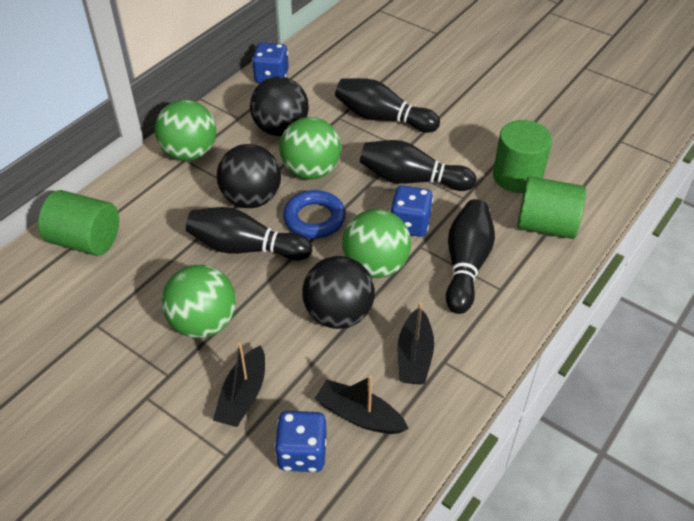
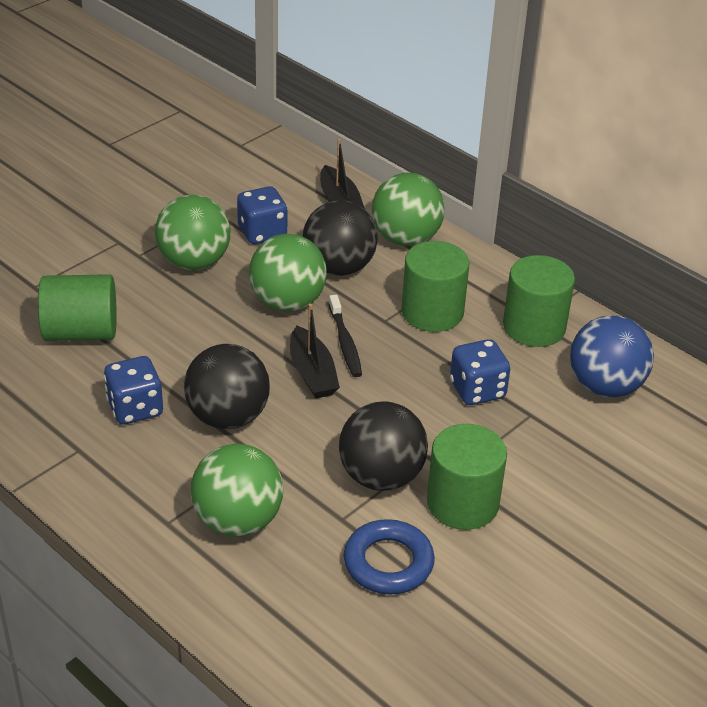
black boat: 3 -> 2
black bowling pin: 4 -> 0
black toothbrush: 0 -> 1
blue ball: 0 -> 1
green cylinder: 3 -> 4

